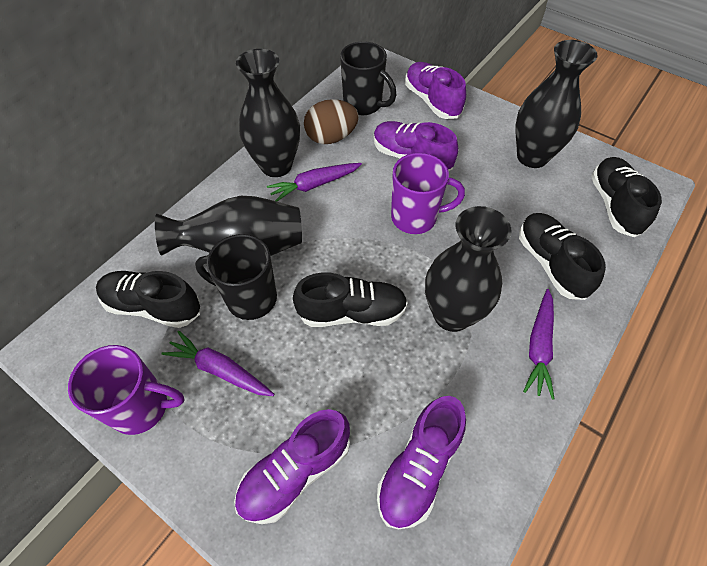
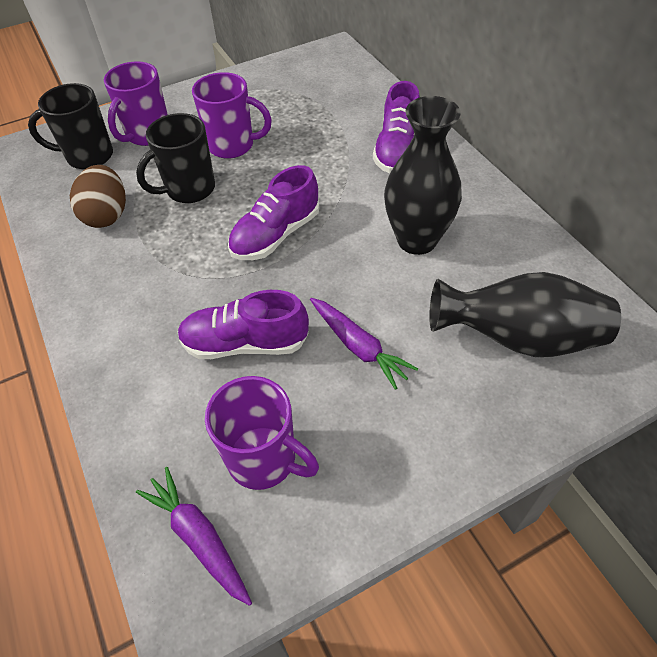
black shoe: 4 -> 0
black vase: 4 -> 2
purple carrot: 3 -> 2
purple mug: 2 -> 3
purple shoe: 4 -> 3

